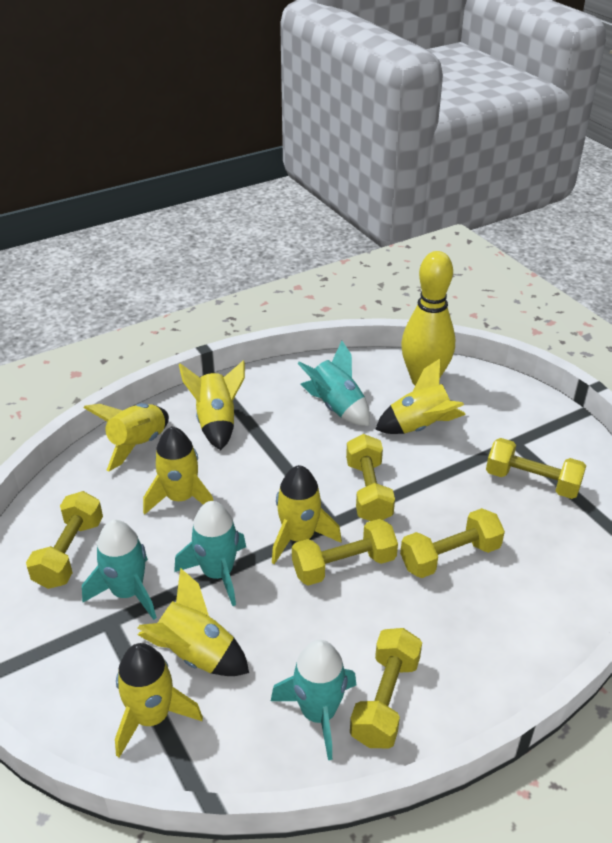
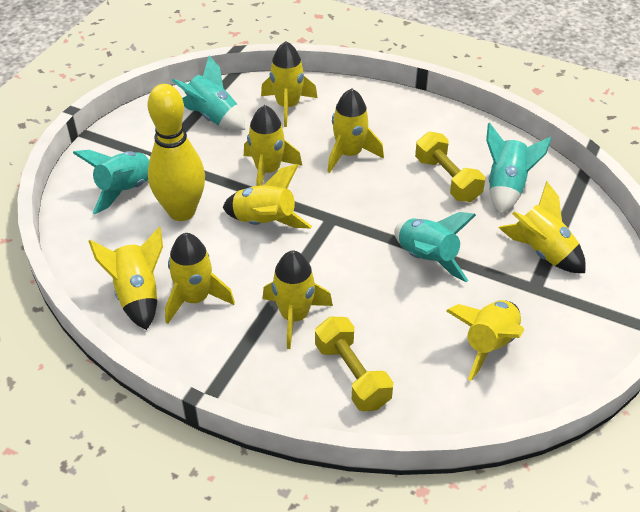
yellow dumbbell: 6 -> 2
yellow rocket: 7 -> 9

